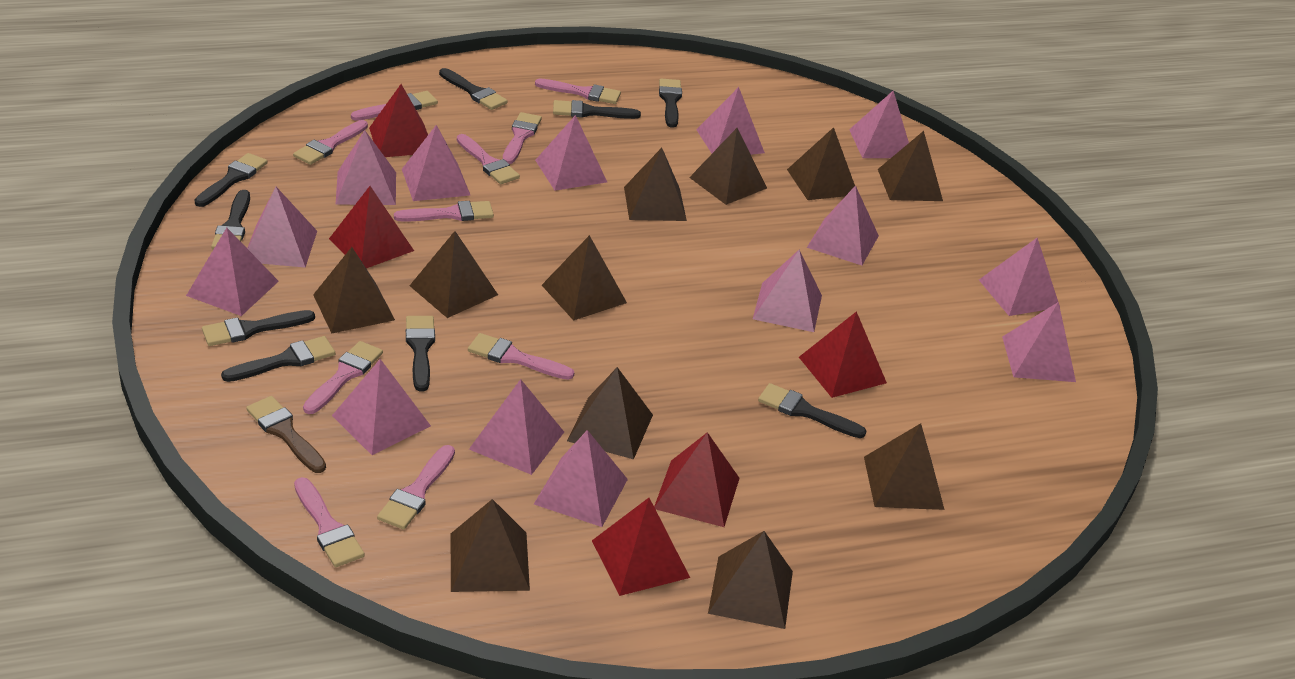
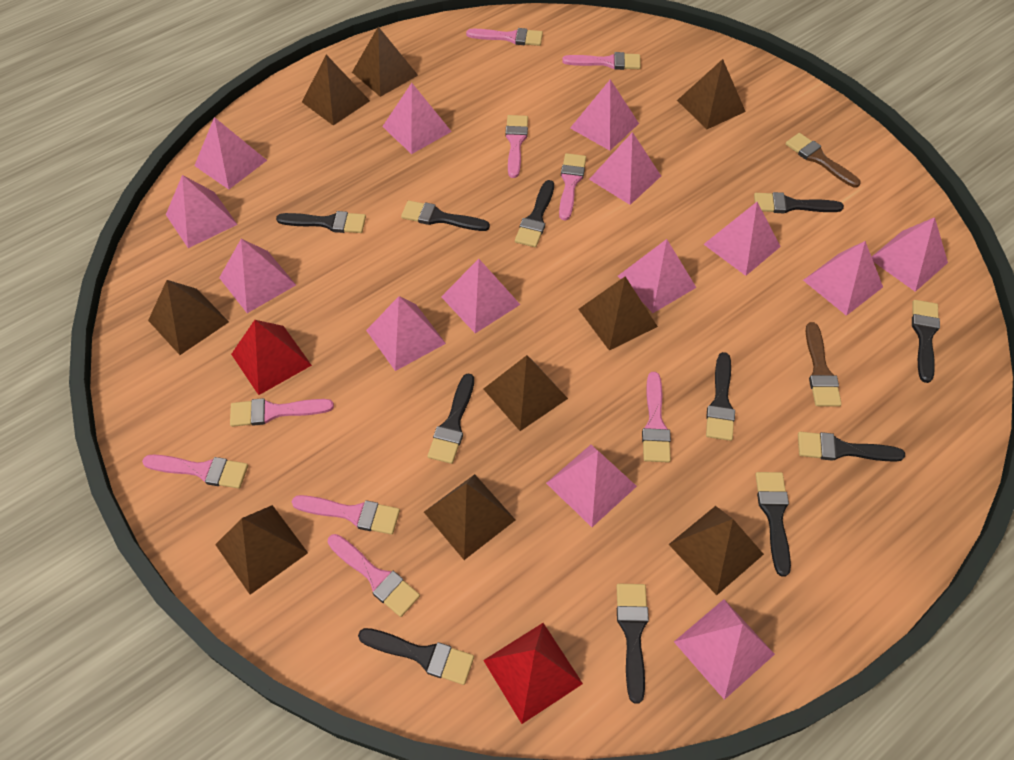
black brush: 9 -> 11
brown brush: 1 -> 2
brown pyramid: 11 -> 9
pink brush: 10 -> 9
red pyramid: 5 -> 2

